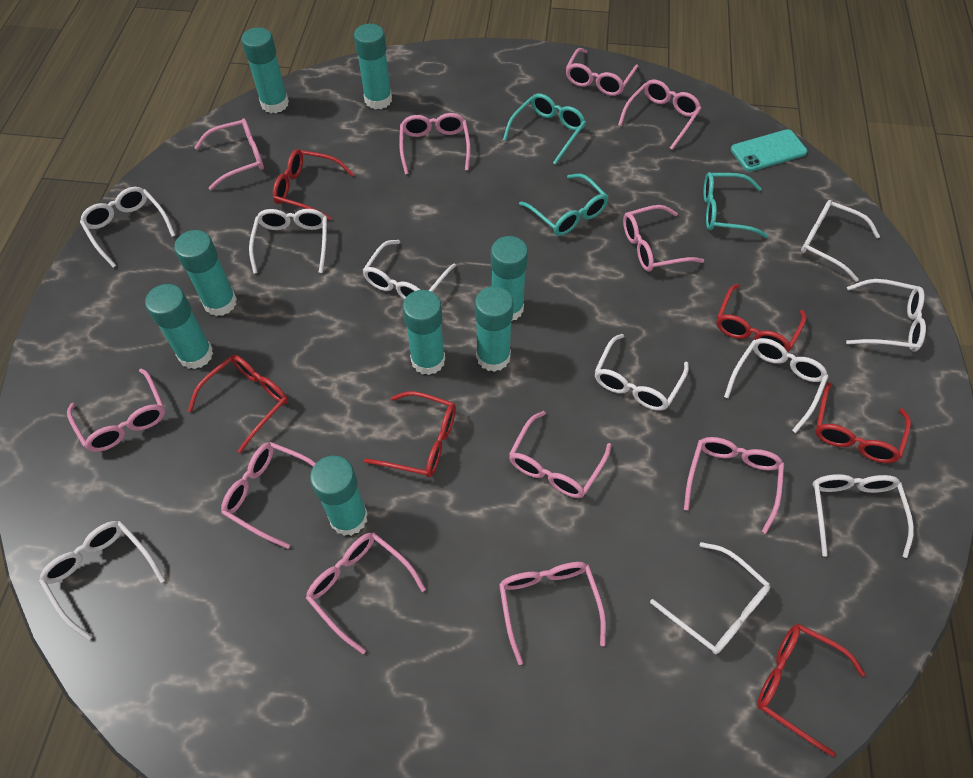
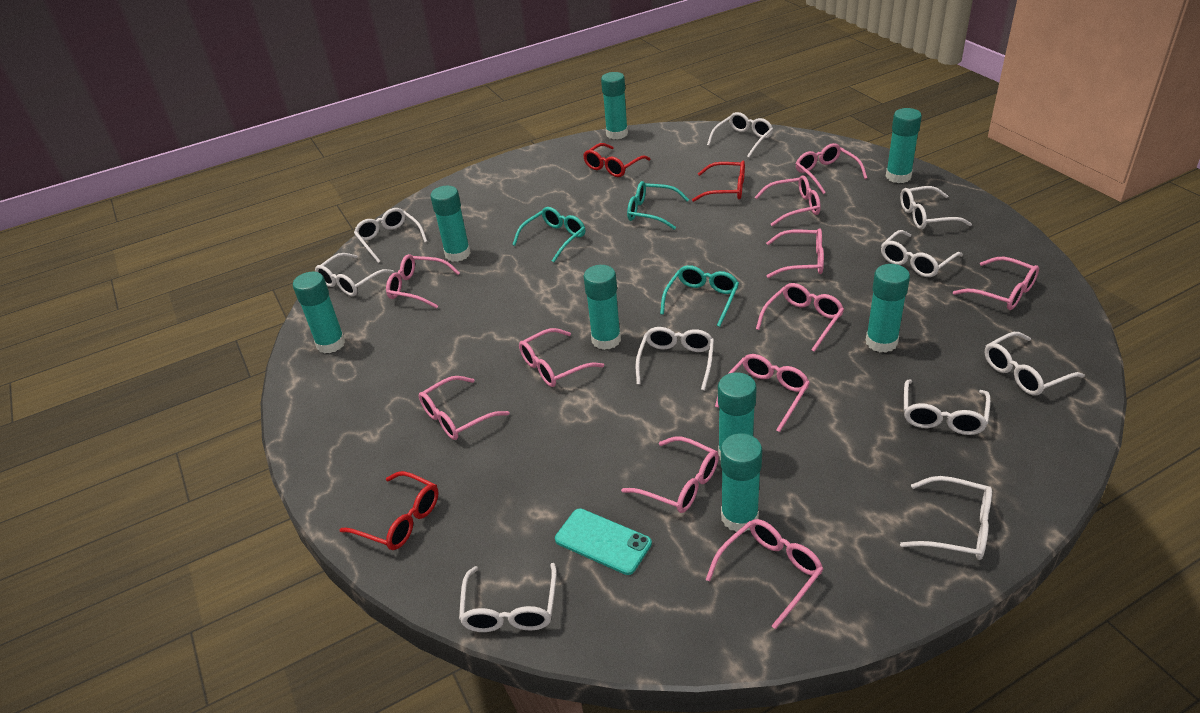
red glasses: 6 -> 3

